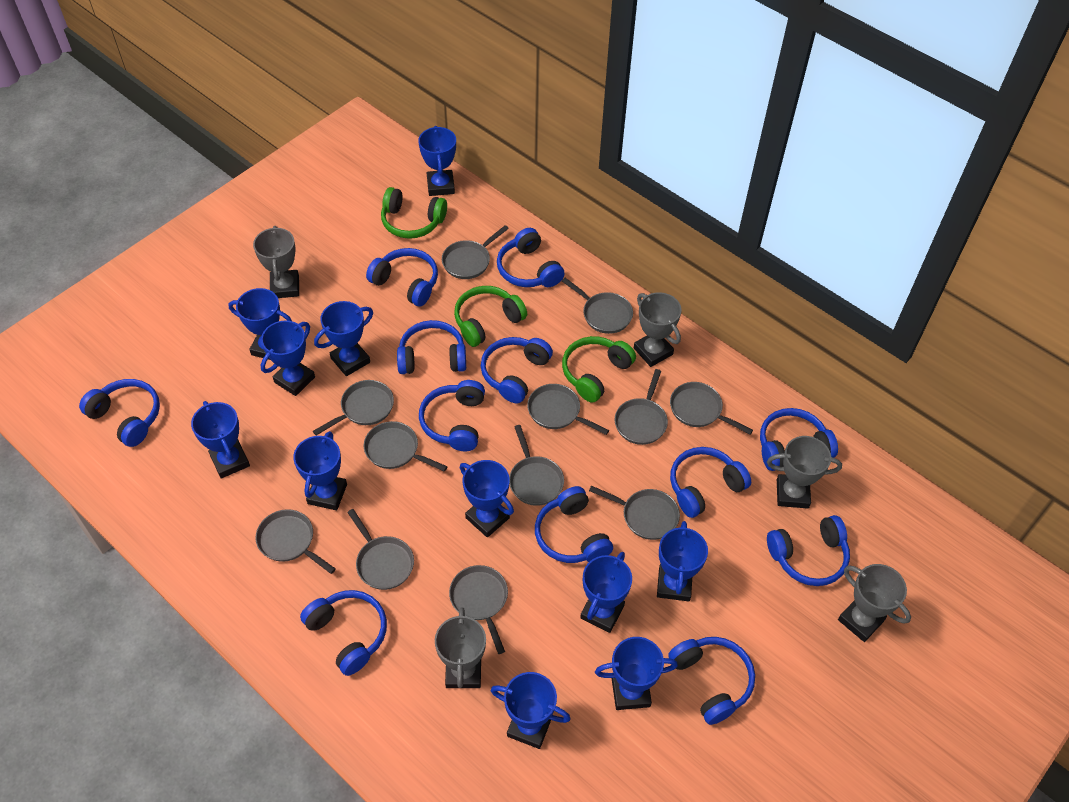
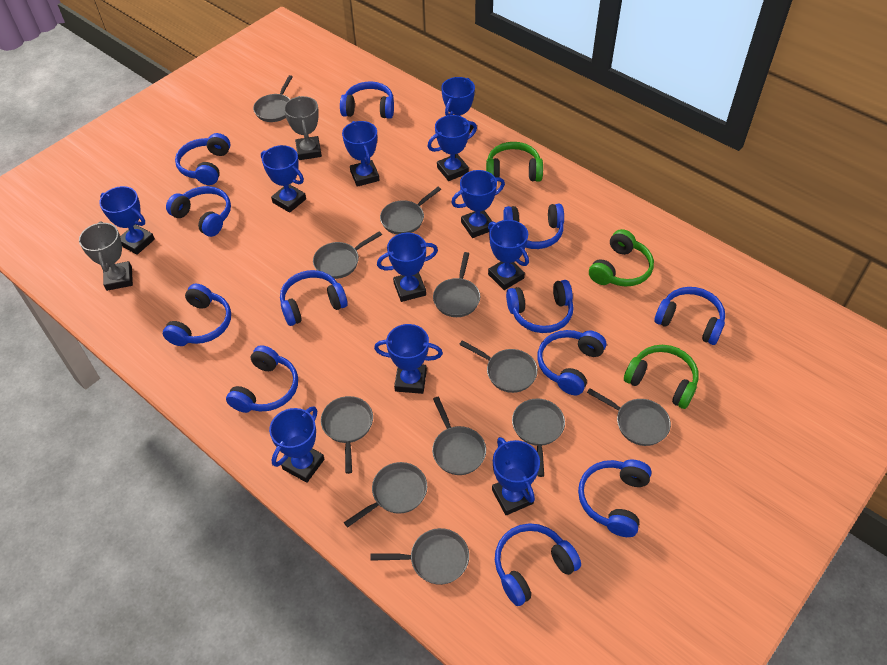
grey pan: 12 -> 11
grey trophy: 5 -> 2

